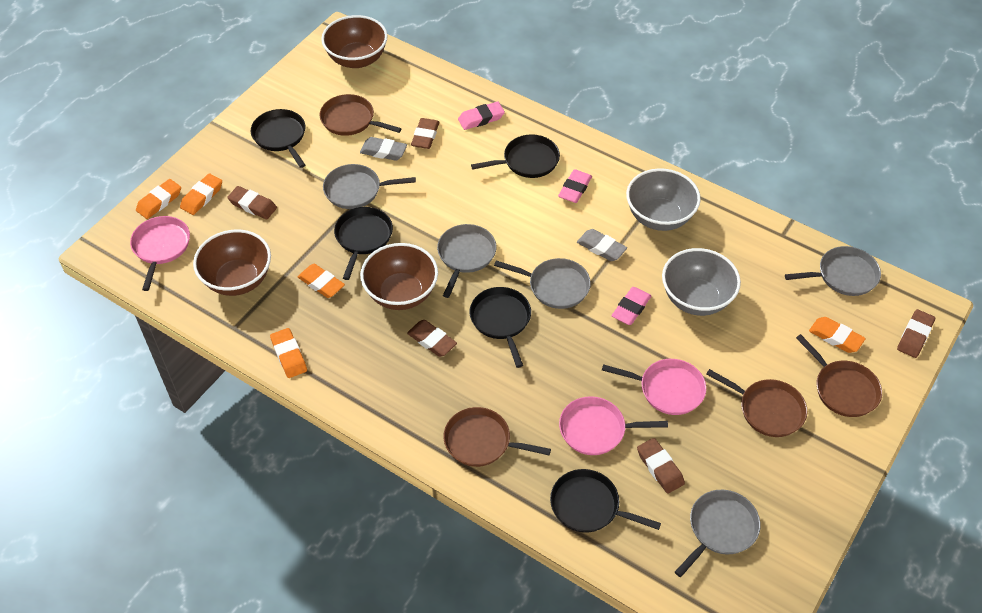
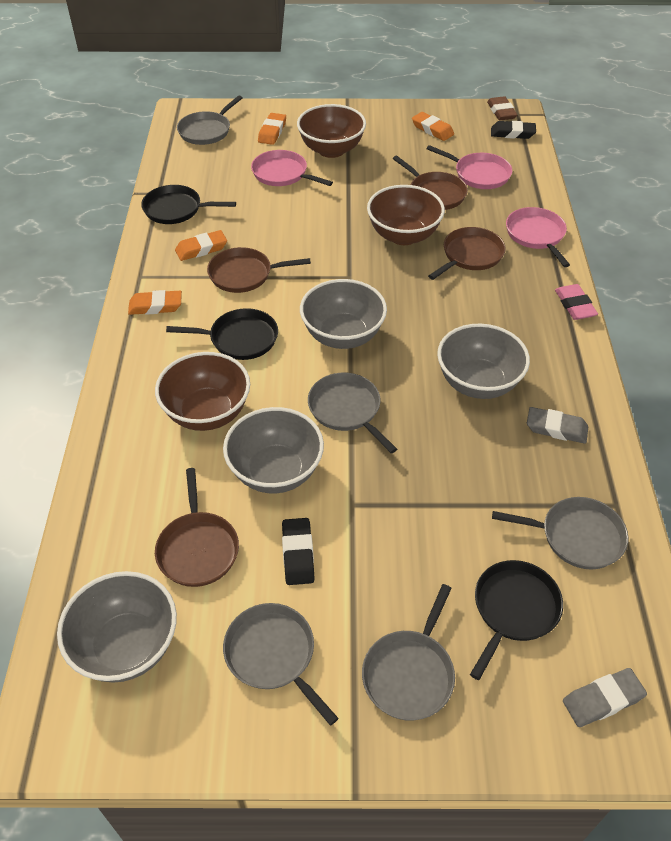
black eraser: 0 -> 2
black pan: 5 -> 3
brown eraser: 5 -> 1
grey bowl: 2 -> 4
orange eraser: 5 -> 4
pink eraser: 3 -> 1

